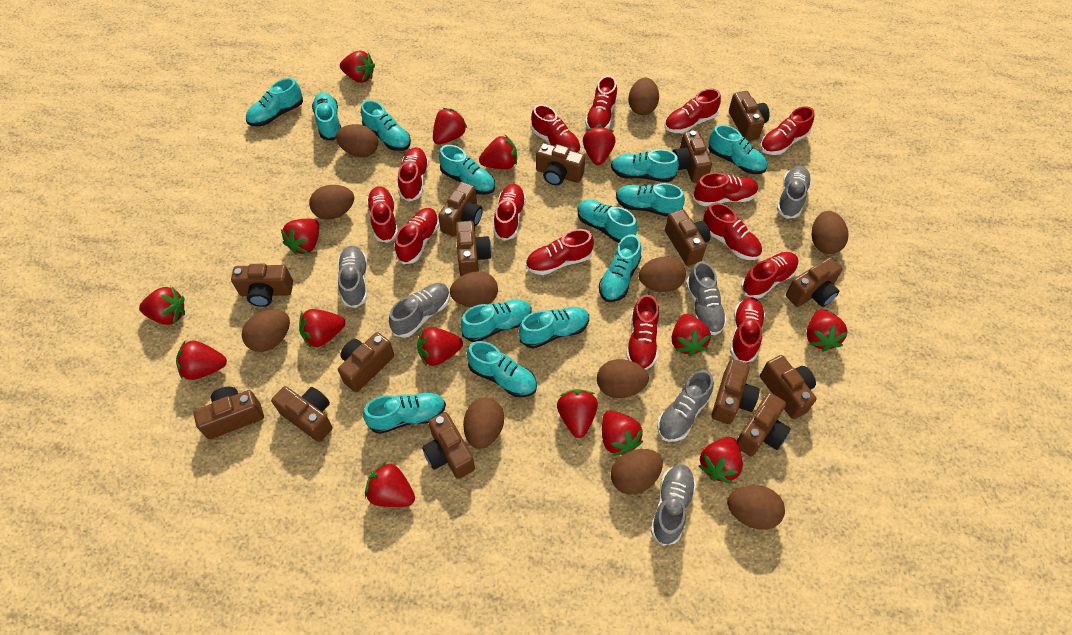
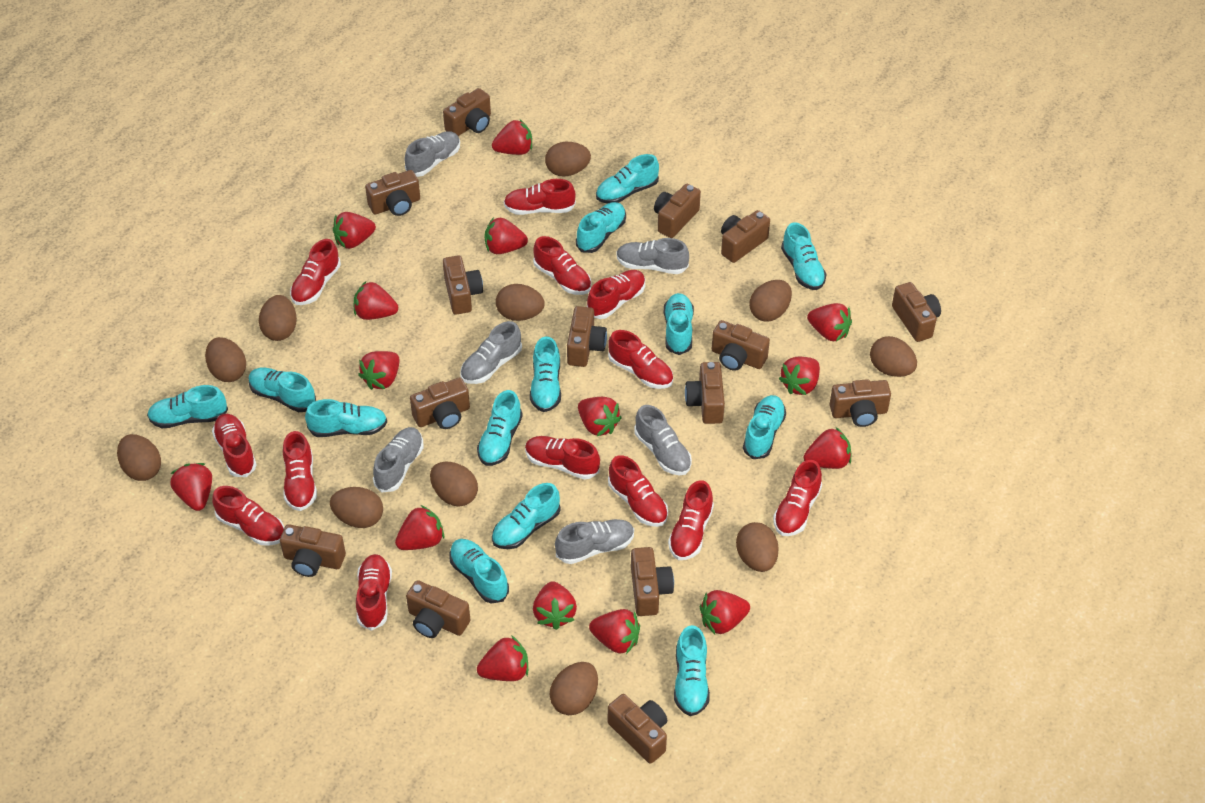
red shoe: 14 -> 13

